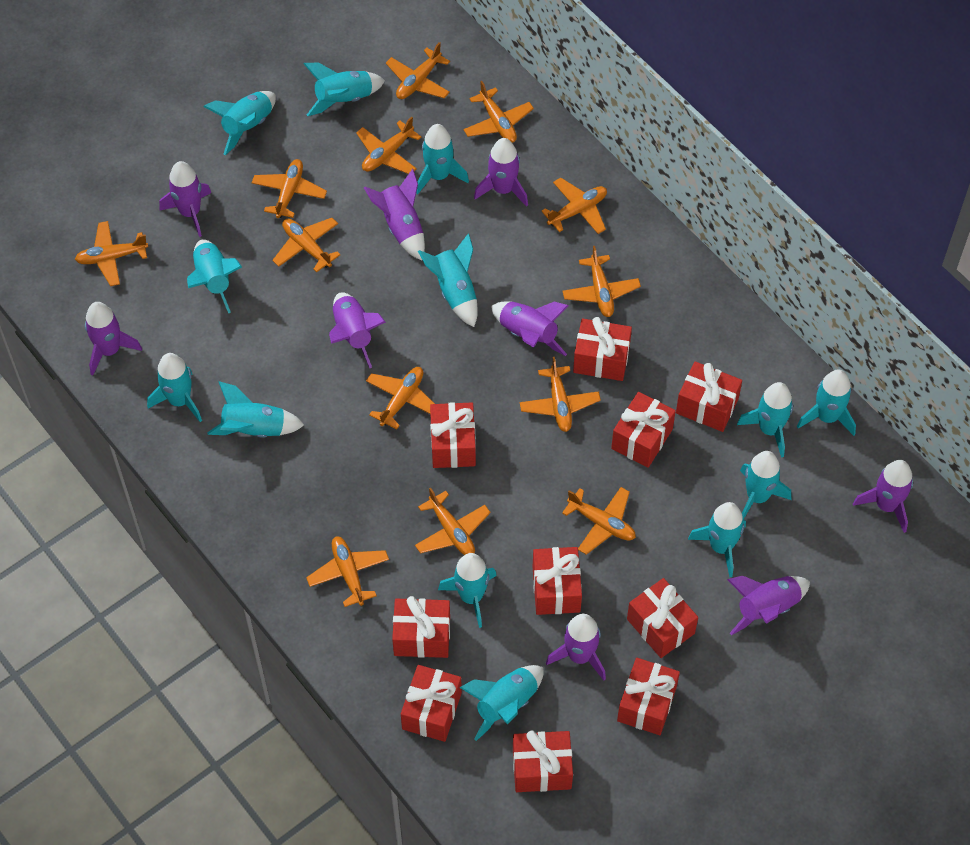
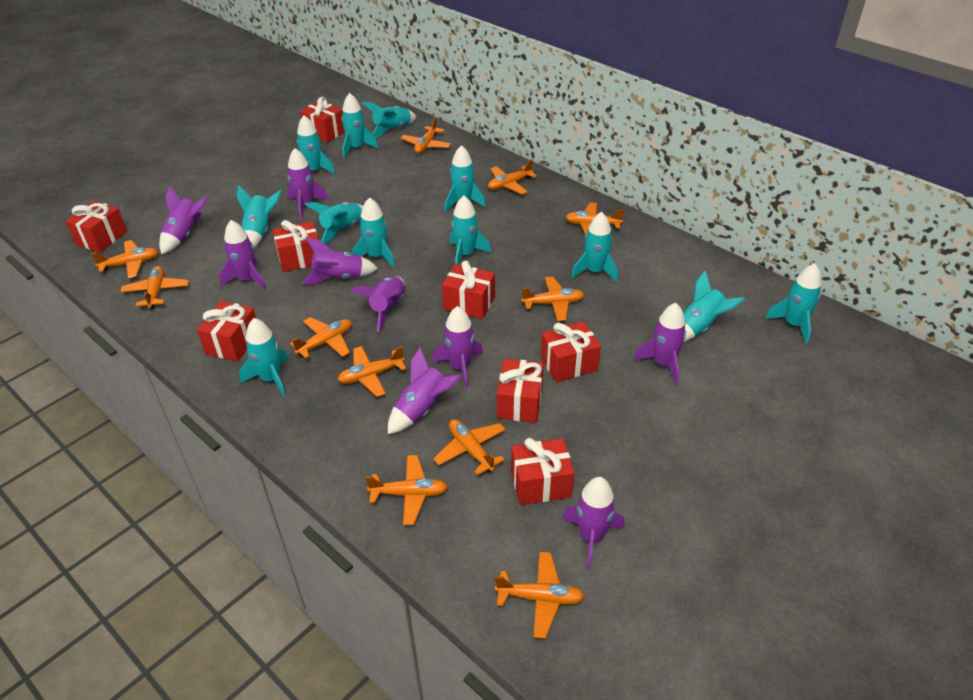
orange plane: 13 -> 11
red gift: 10 -> 8
turquoise rocket: 13 -> 12

